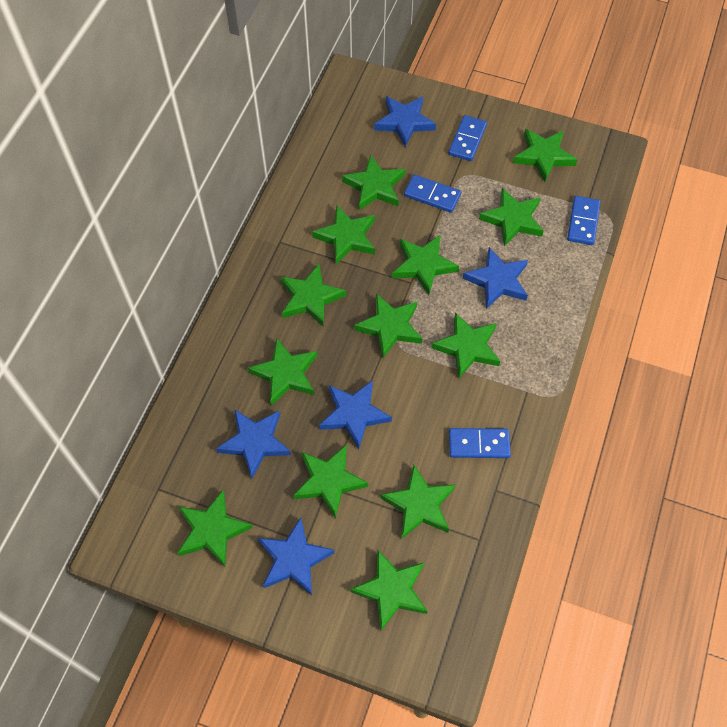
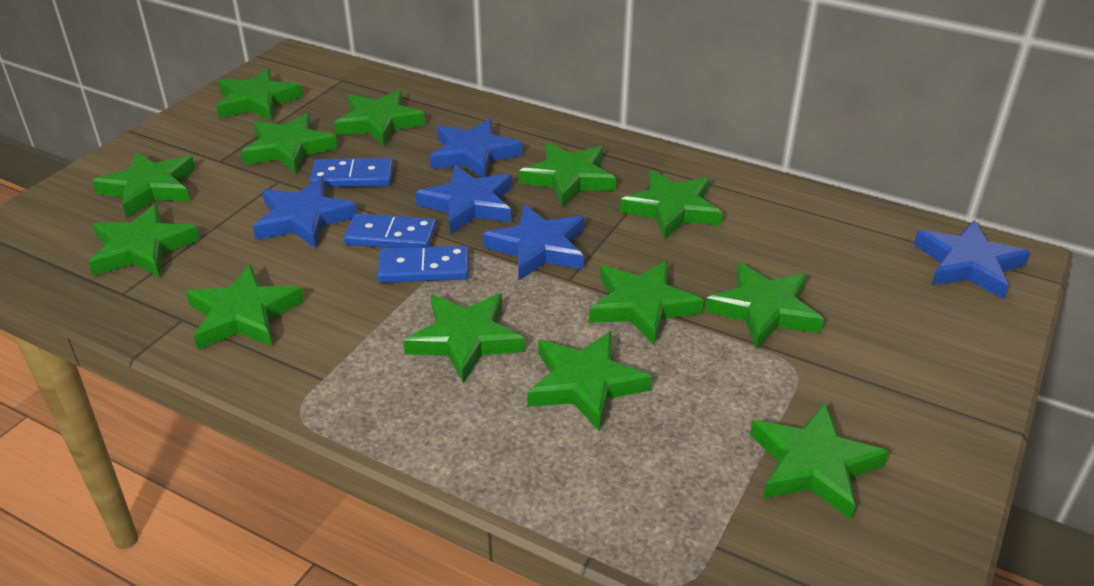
blue domino: 4 -> 3

